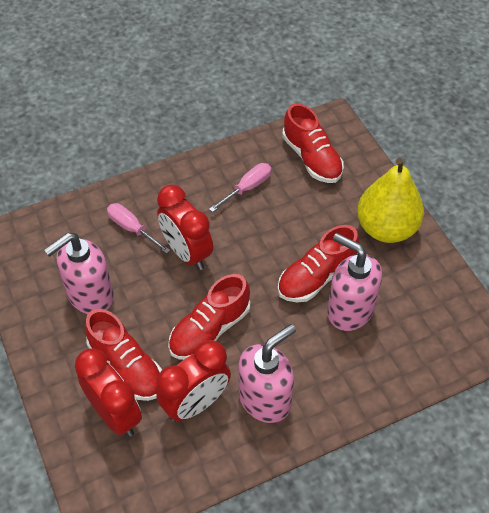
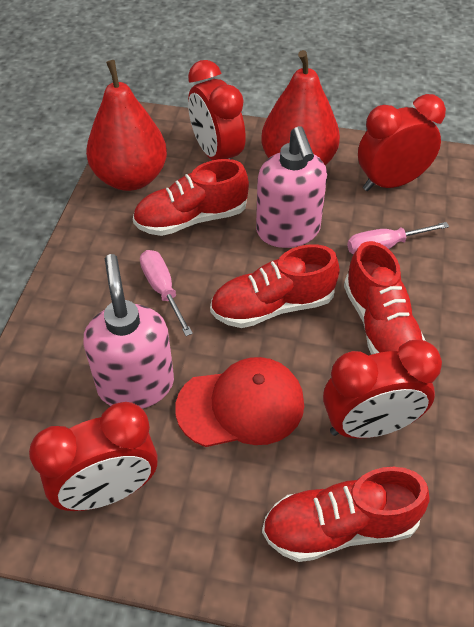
pink soap dispenser: 3 -> 2
red cap: 0 -> 1
red clock: 3 -> 4
red pear: 0 -> 2
yellow pear: 1 -> 0

